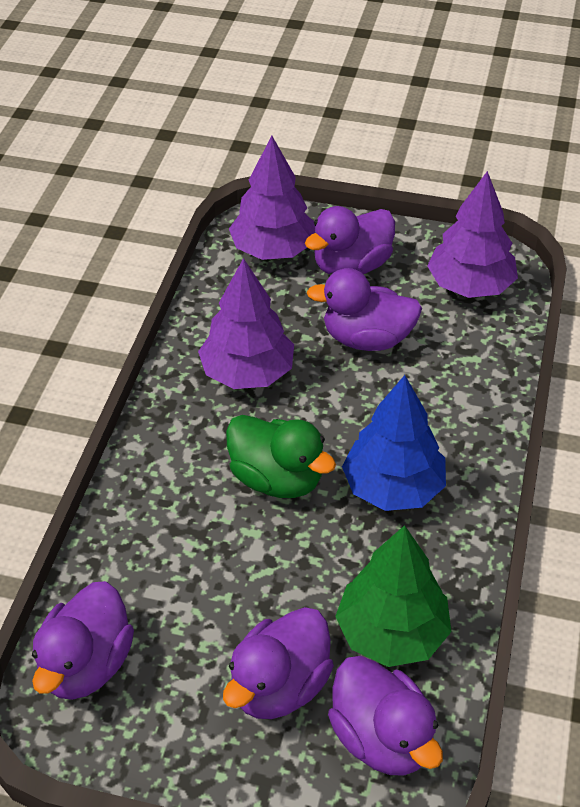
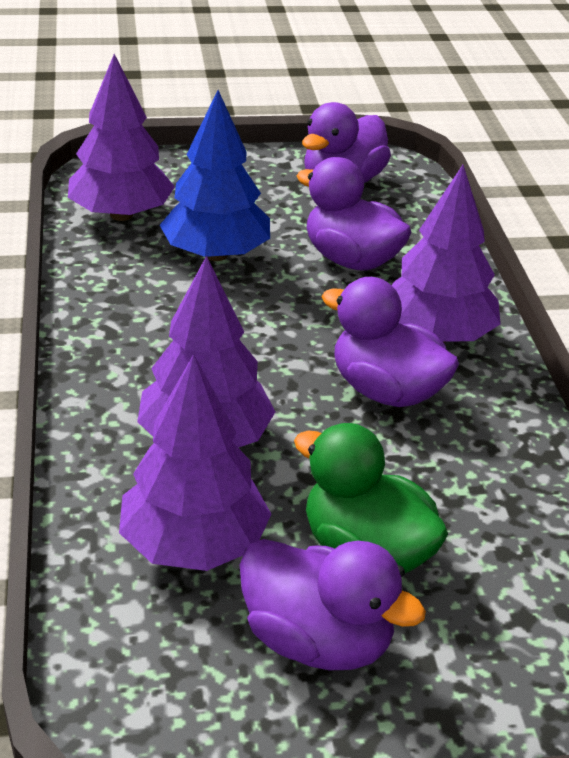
green tree: 1 -> 0
purple duck: 5 -> 4
purple tree: 3 -> 4

